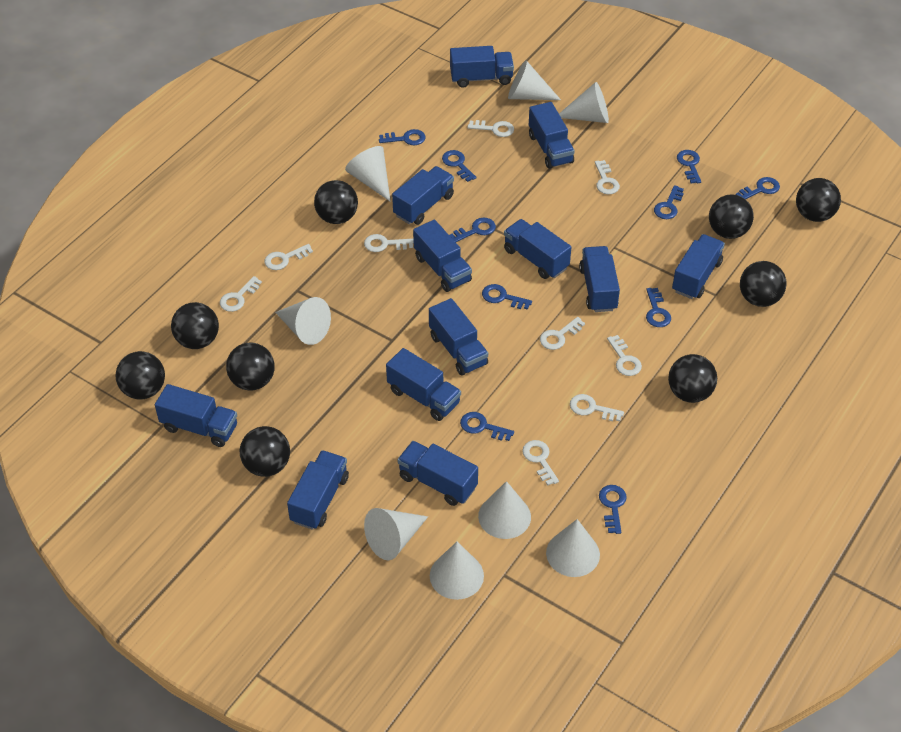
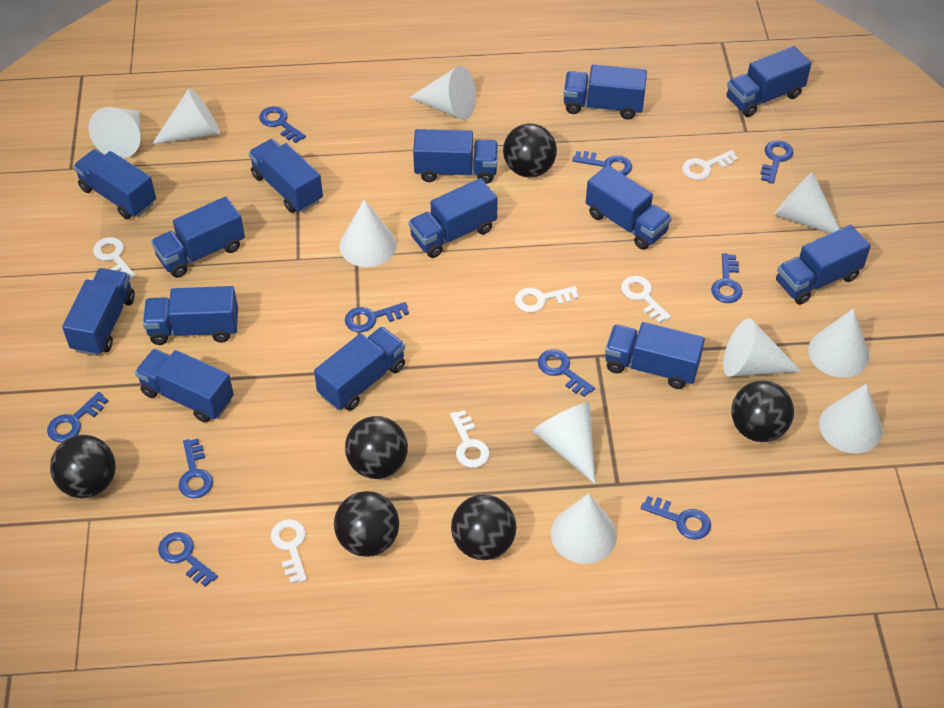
black ball: 9 -> 6
blue truck: 12 -> 14
white cone: 8 -> 10
white key: 9 -> 6

